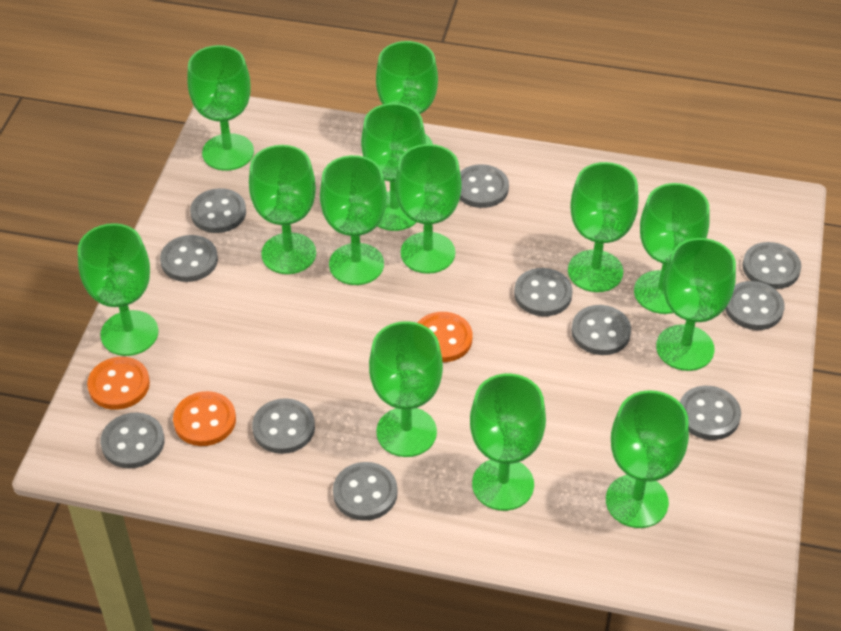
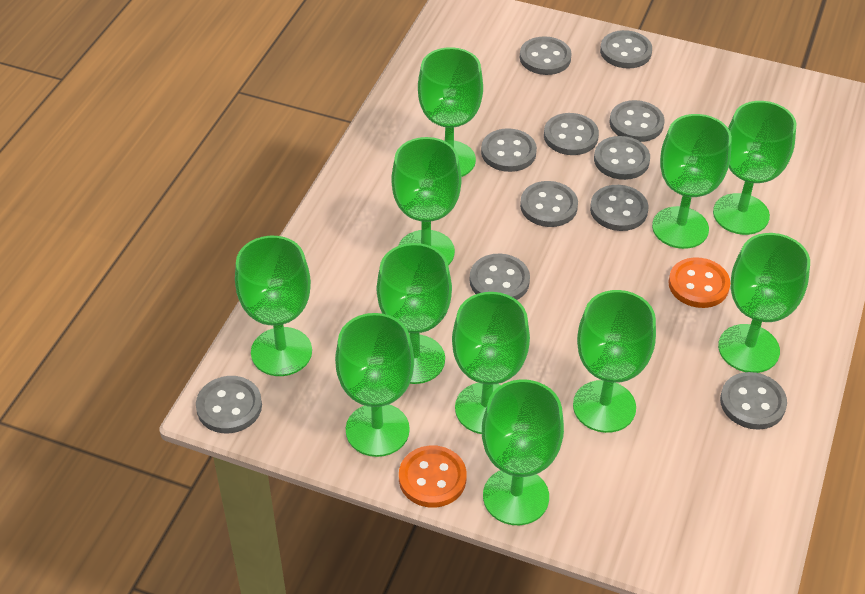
green goblet: 13 -> 11
orange button: 3 -> 2

